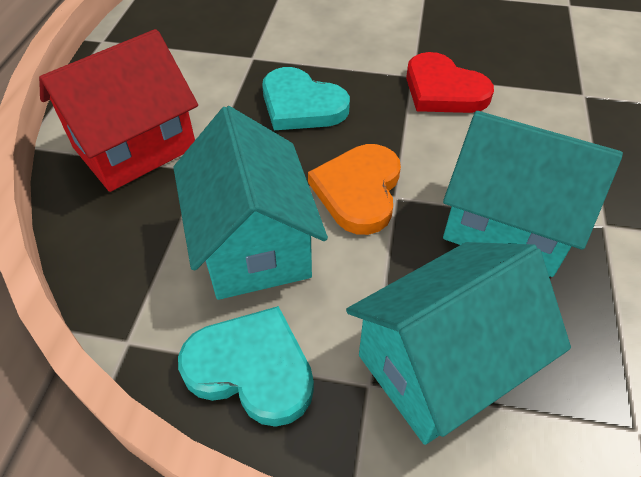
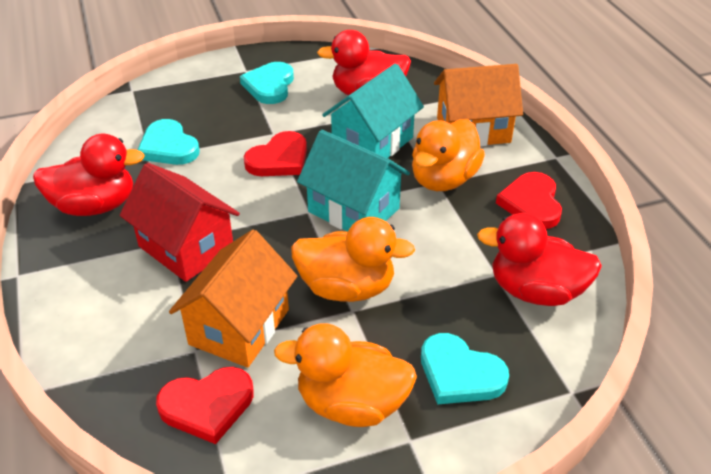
orange duck: 0 -> 3
orange heart: 1 -> 0
orange house: 0 -> 2
red duck: 0 -> 3
red heart: 1 -> 3
turquoise heart: 2 -> 3
turquoise house: 3 -> 2

